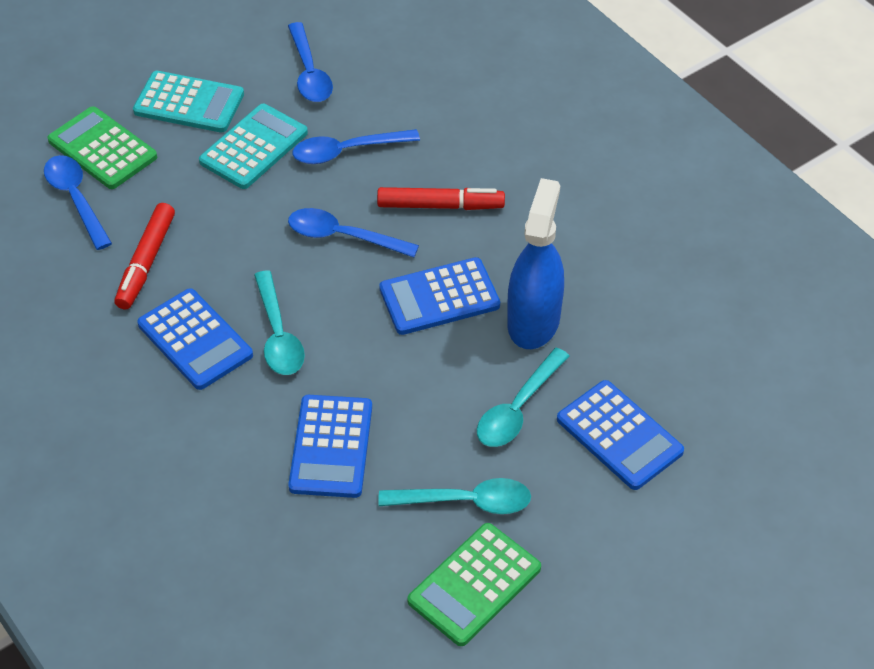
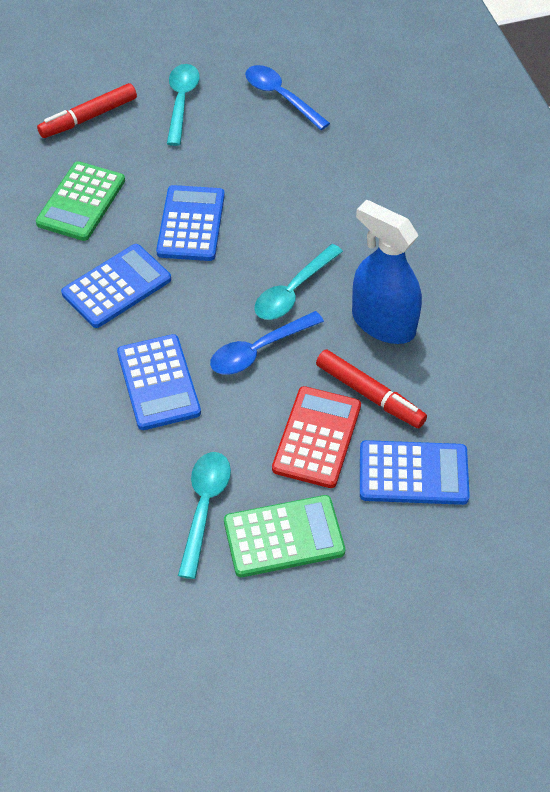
blue spoon: 4 -> 2
red calculator: 0 -> 1
turquoise calculator: 2 -> 0

